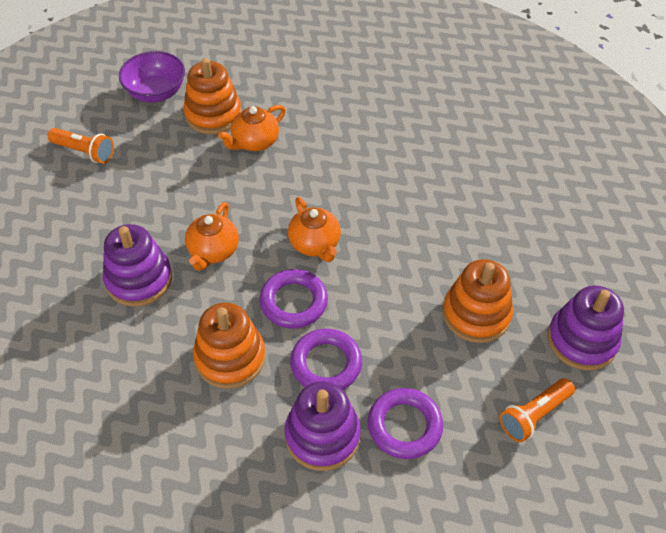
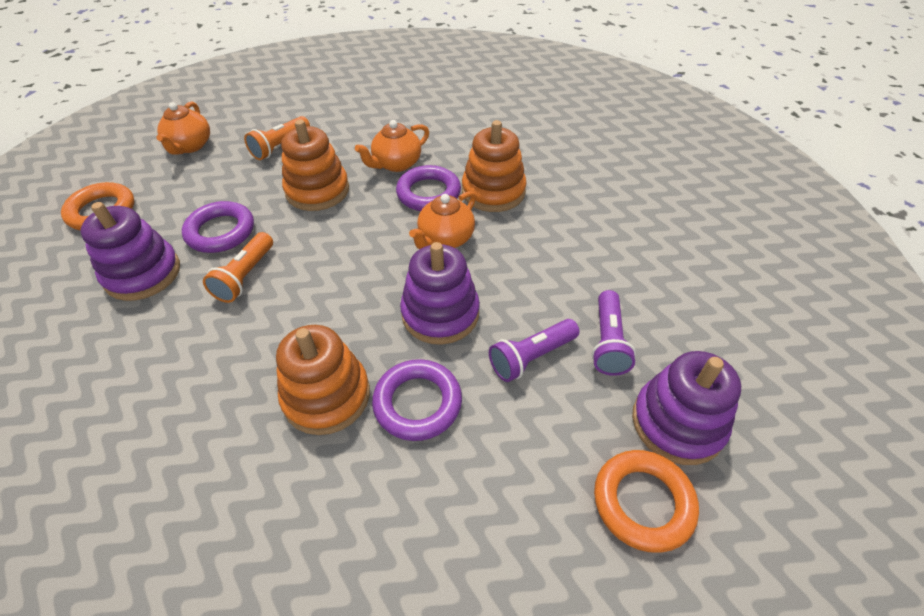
orange ring: 0 -> 2
purple bowl: 1 -> 0
purple flashlight: 0 -> 2

